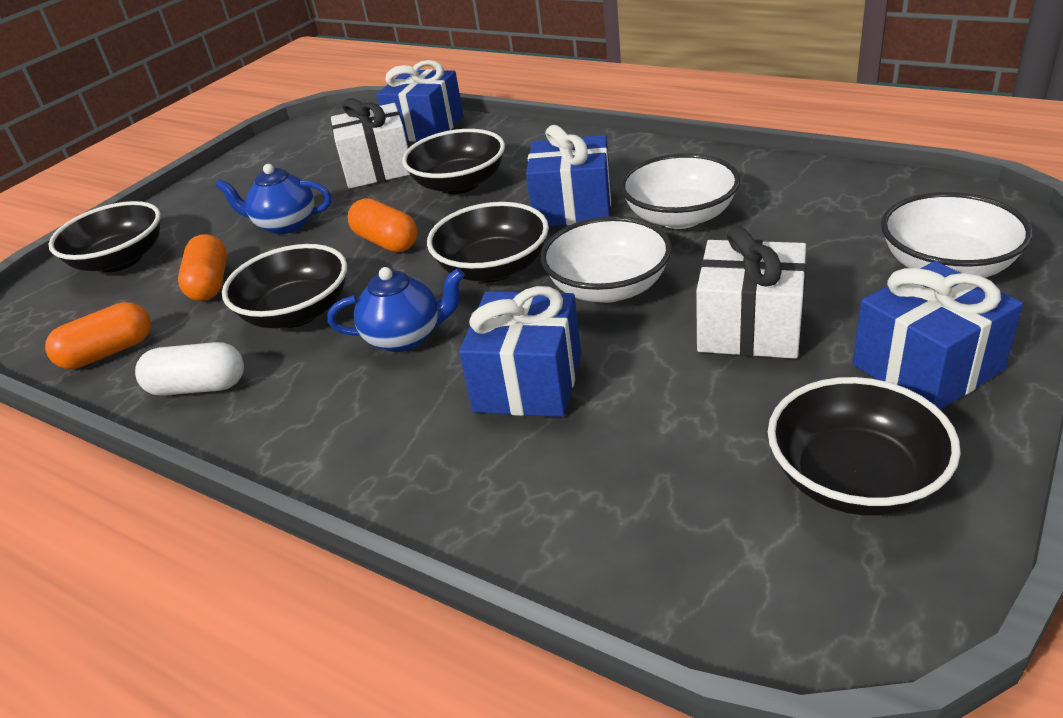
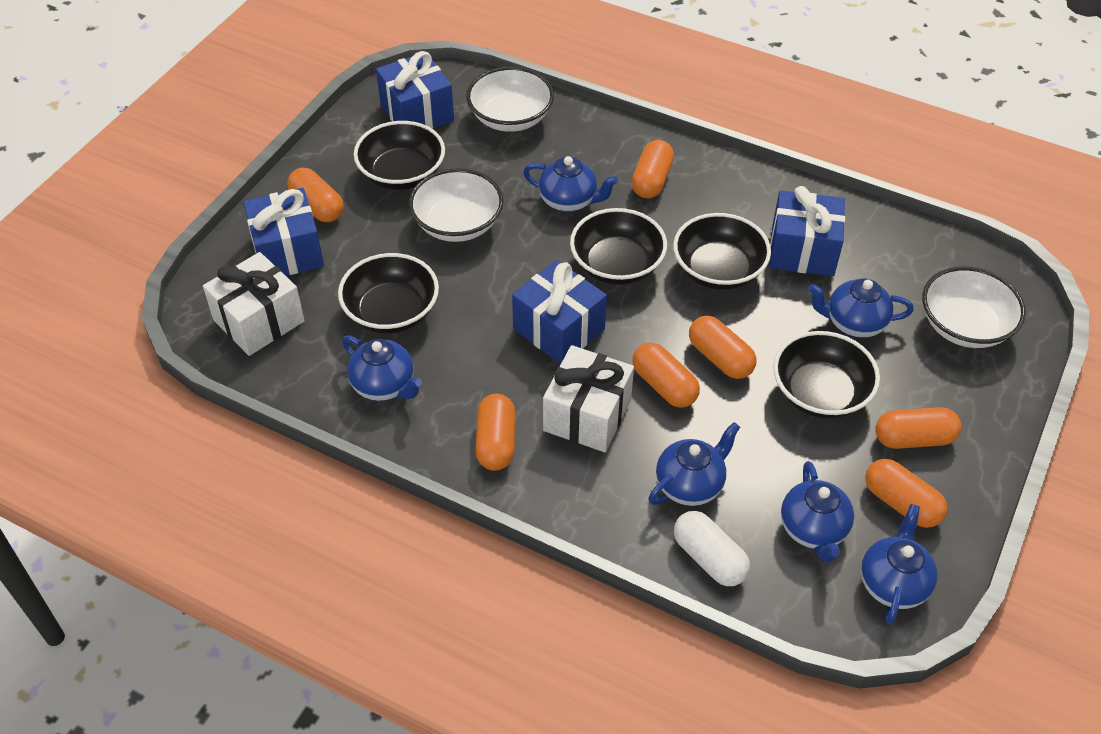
blue teapot: 2 -> 6
orange capsule: 3 -> 7

